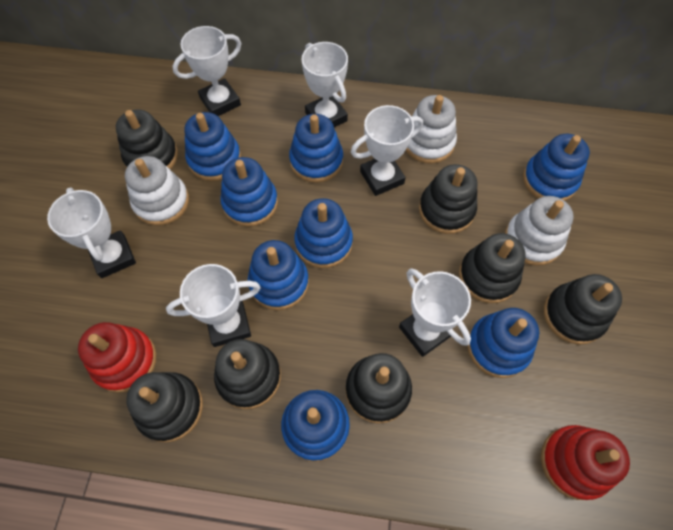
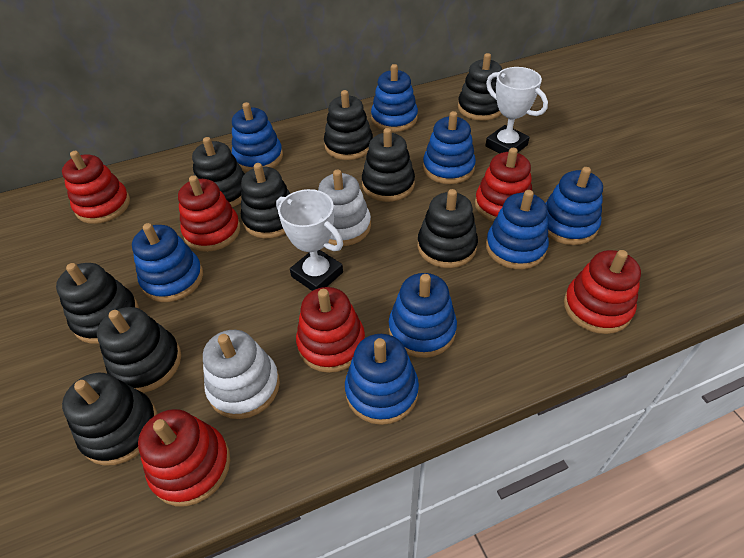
black stacking toy: 7 -> 9
red stacking toy: 2 -> 6
white stacking toy: 3 -> 2
white trophy: 6 -> 2

